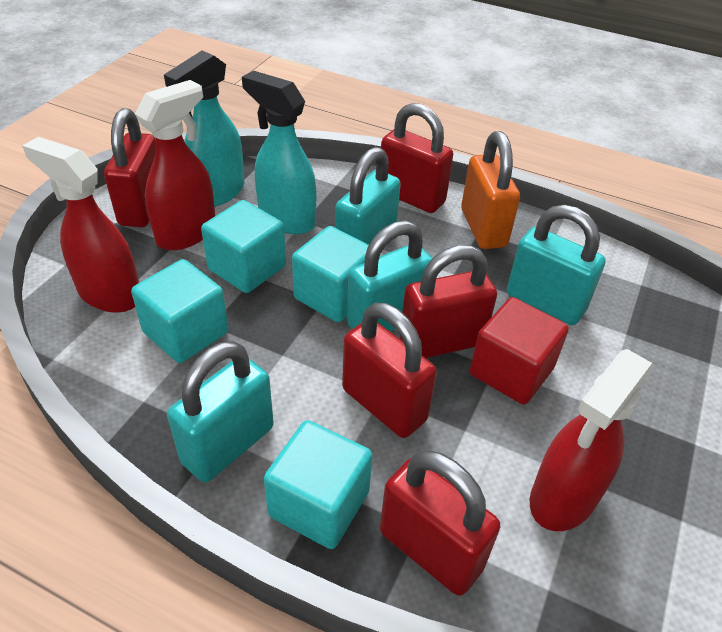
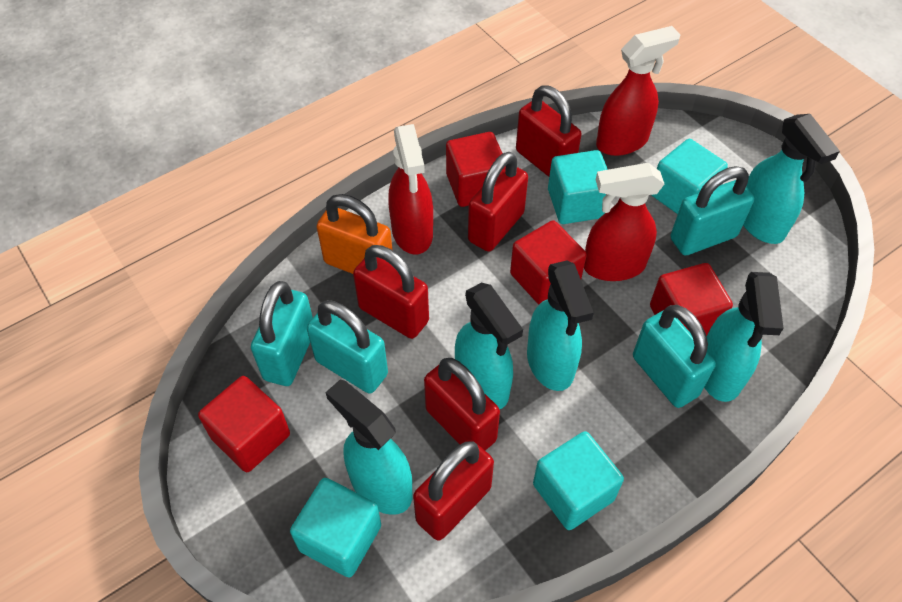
red cube: 1 -> 4
turquoise spray bottle: 2 -> 5

